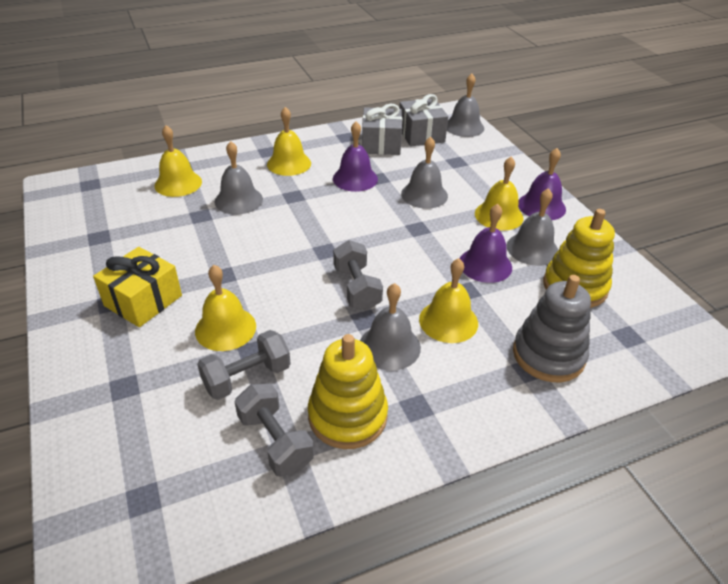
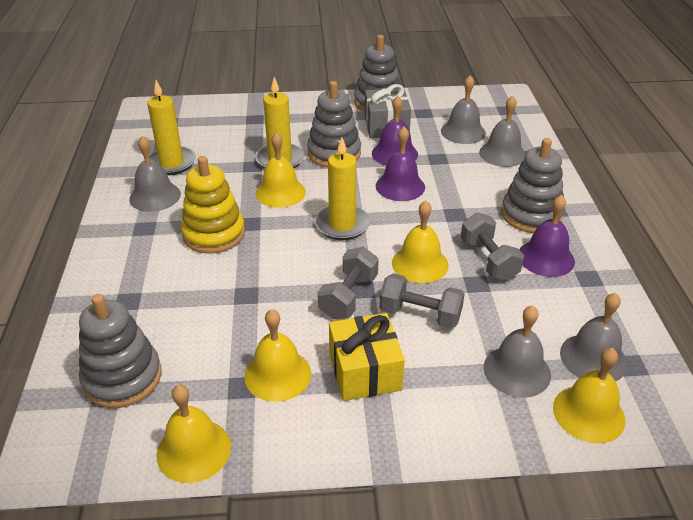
grey gift: 2 -> 1
grey stacking toy: 1 -> 4
yellow candle: 0 -> 3
yellow stacking toy: 2 -> 1

